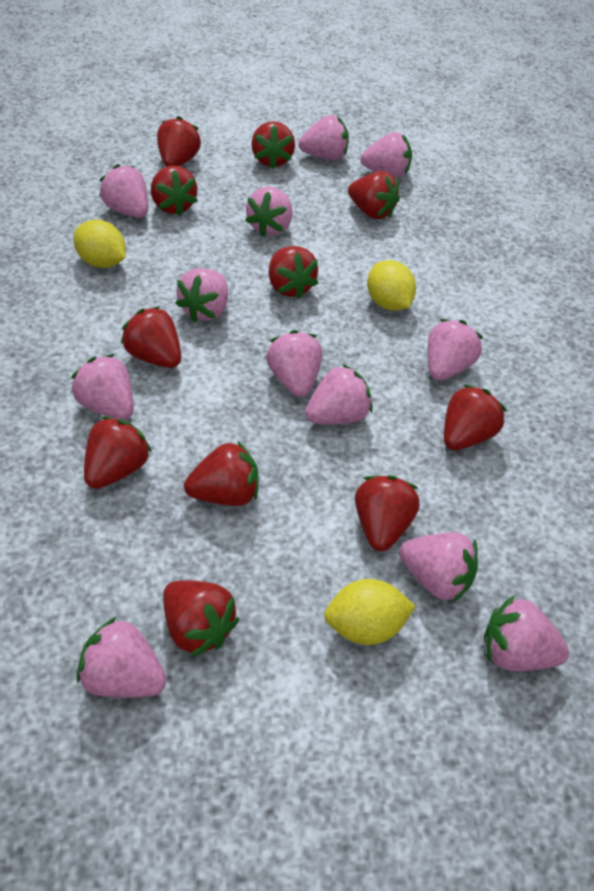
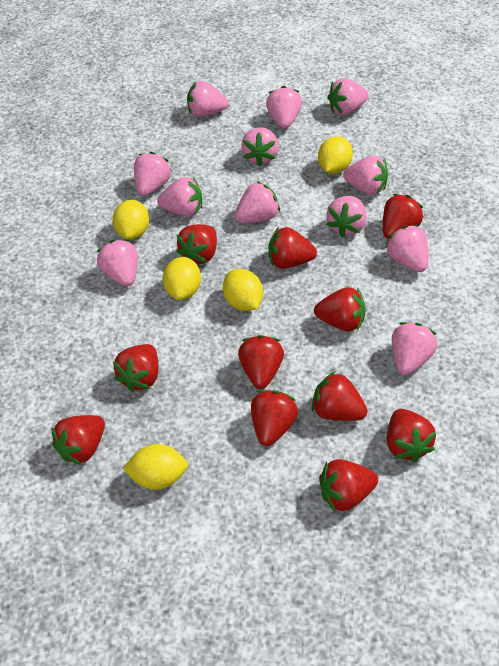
yellow lemon: 3 -> 5

